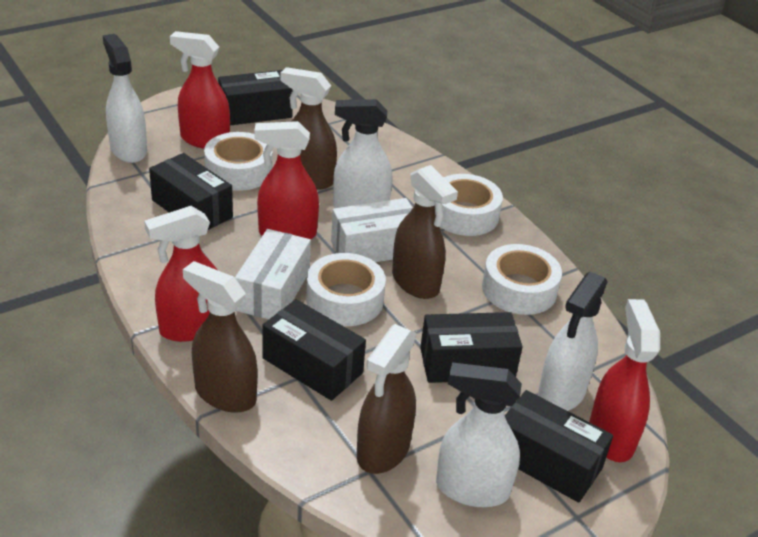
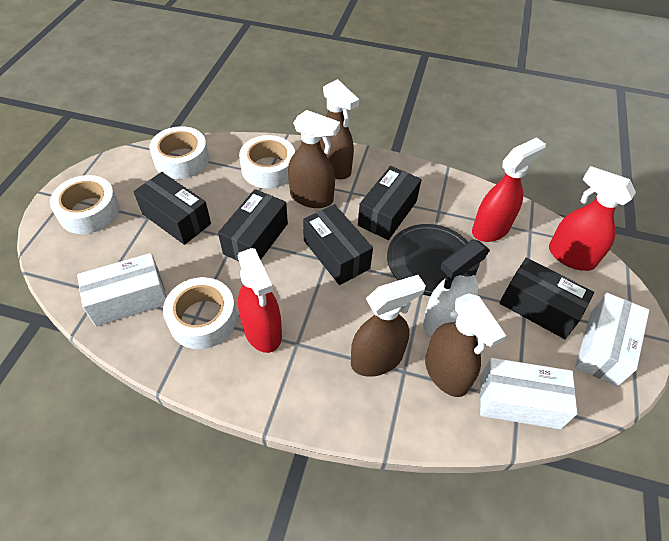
black plate: 0 -> 1
red spray bottle: 4 -> 3
white box: 2 -> 3
white spray bottle: 4 -> 1

